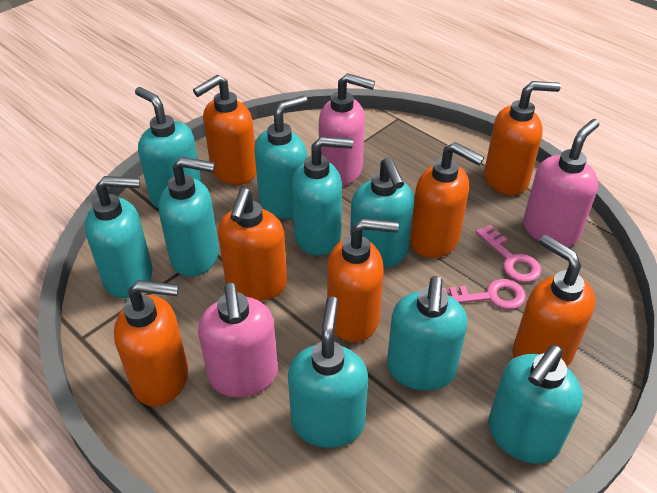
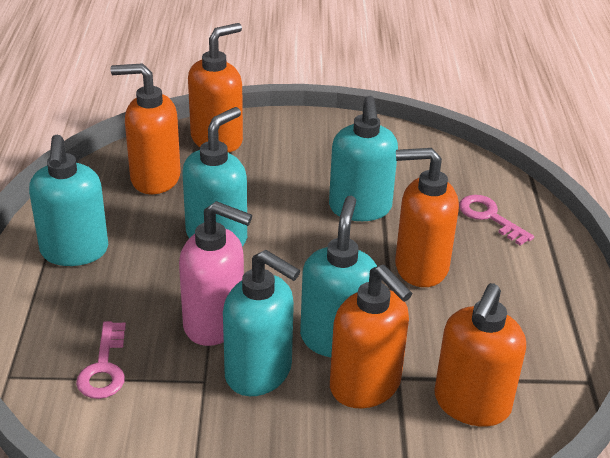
orange soap dispenser: 7 -> 5
pink soap dispenser: 3 -> 1
turquoise soap dispenser: 9 -> 5

